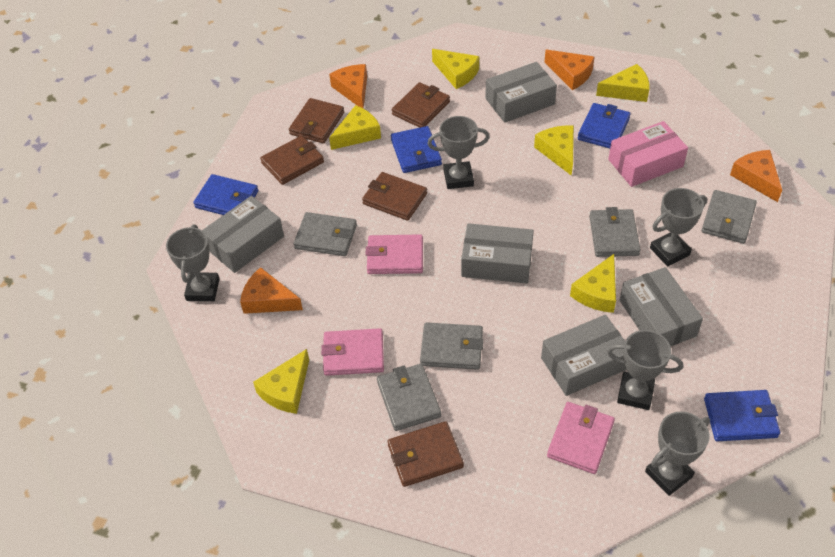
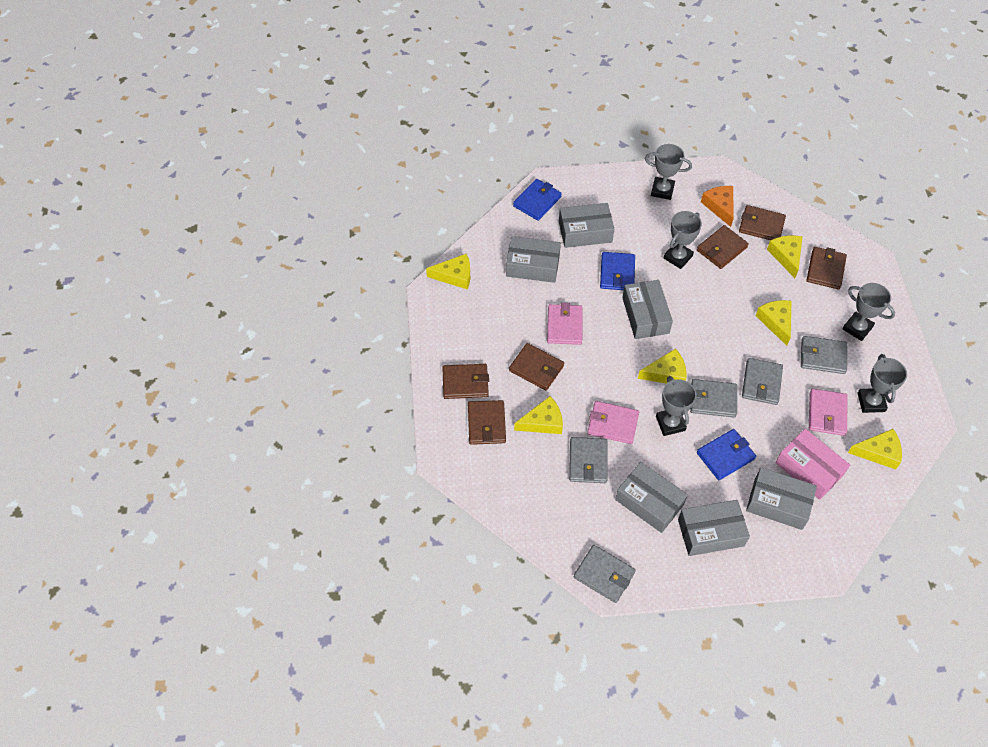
blue wallet: 4 -> 3
brown wallet: 5 -> 6
grey box: 5 -> 6
orange cheese: 4 -> 1

